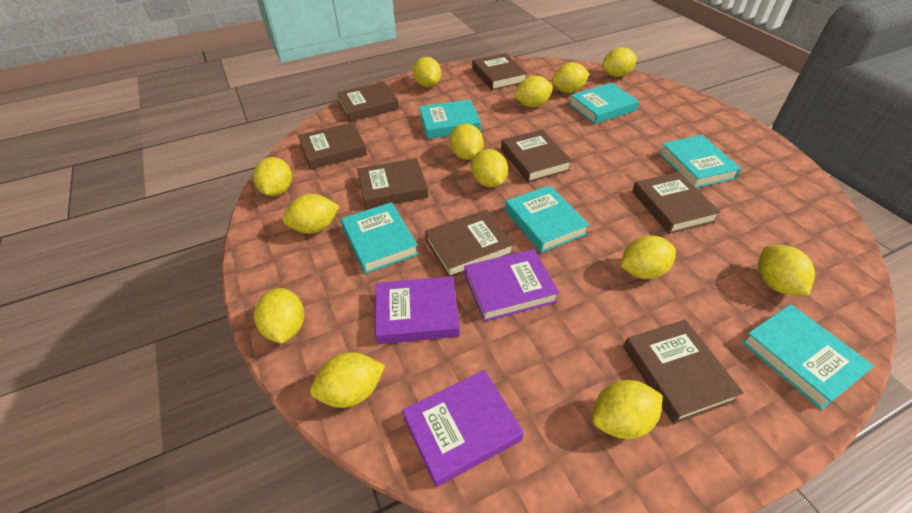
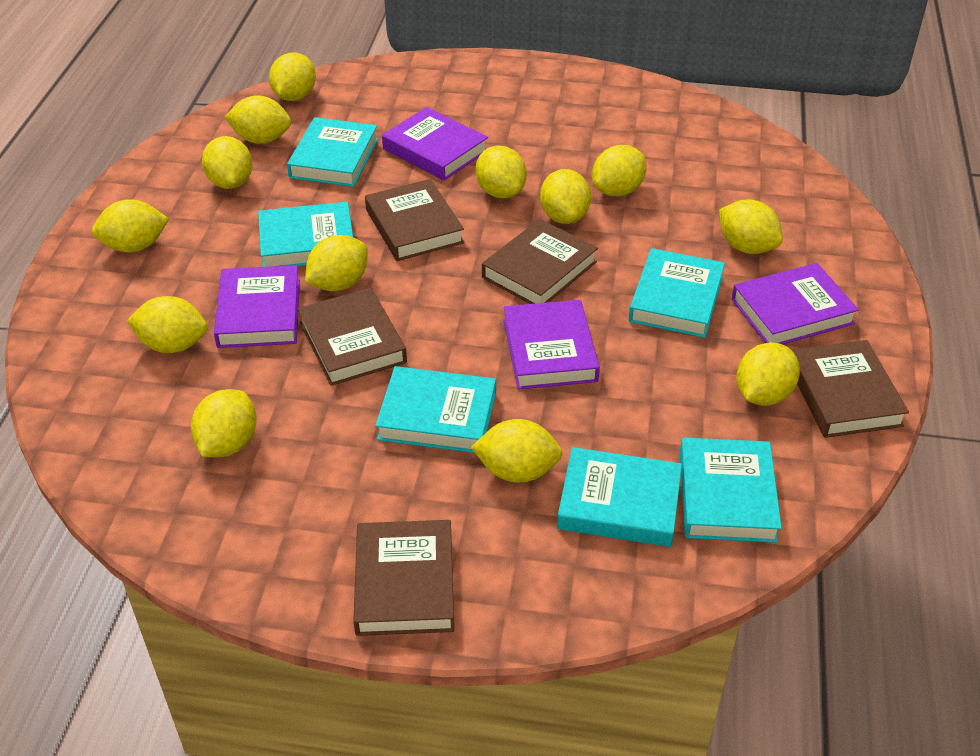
brown book: 8 -> 5
purple book: 3 -> 4

